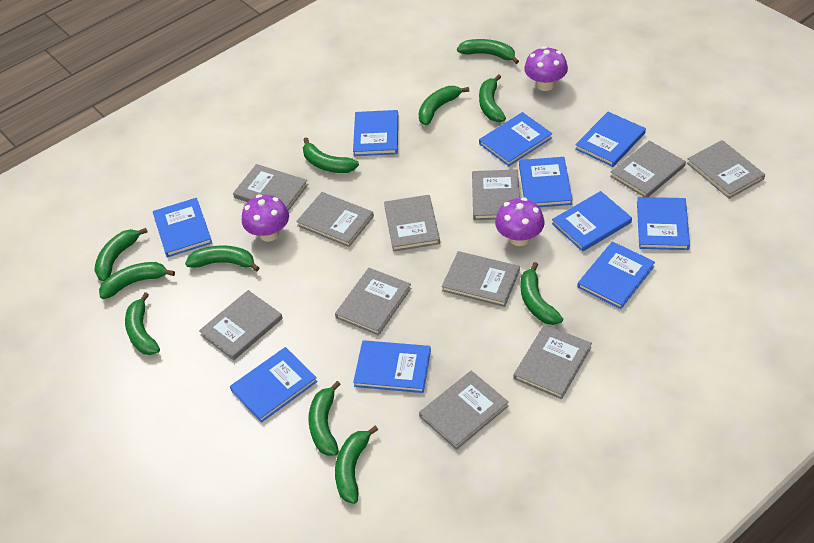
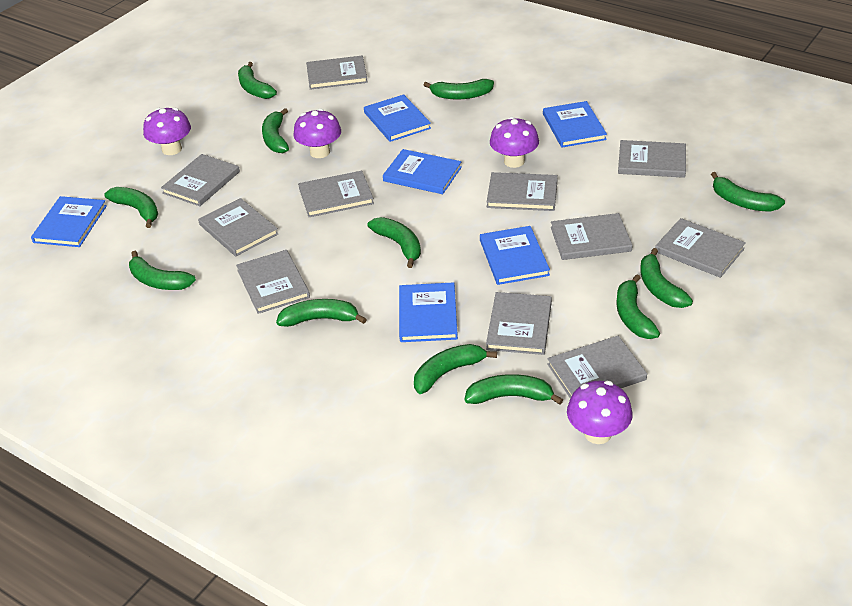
blue book: 10 -> 6
green banana: 11 -> 12
purple mushroom: 3 -> 4

